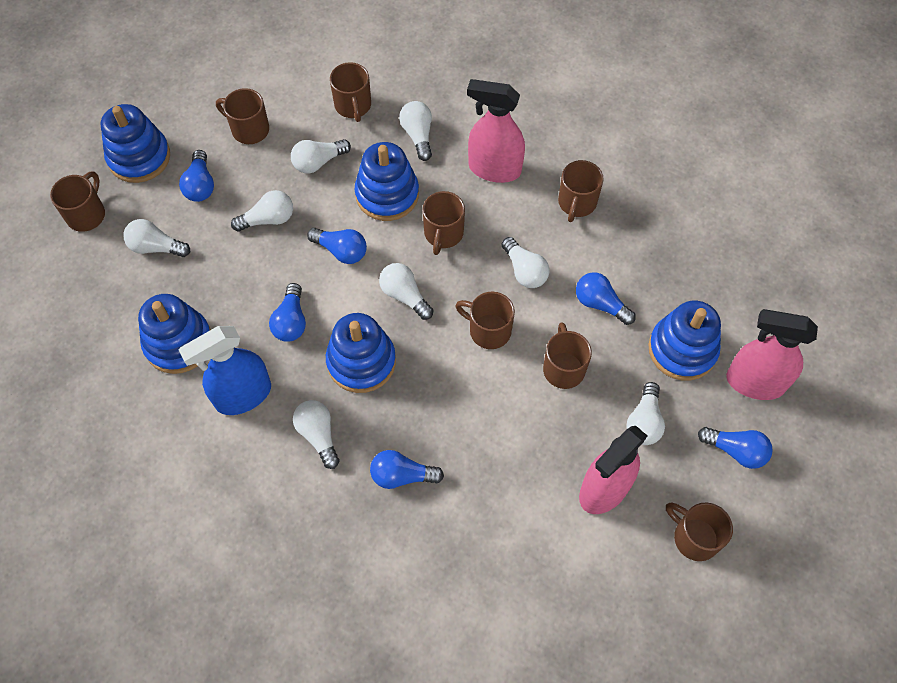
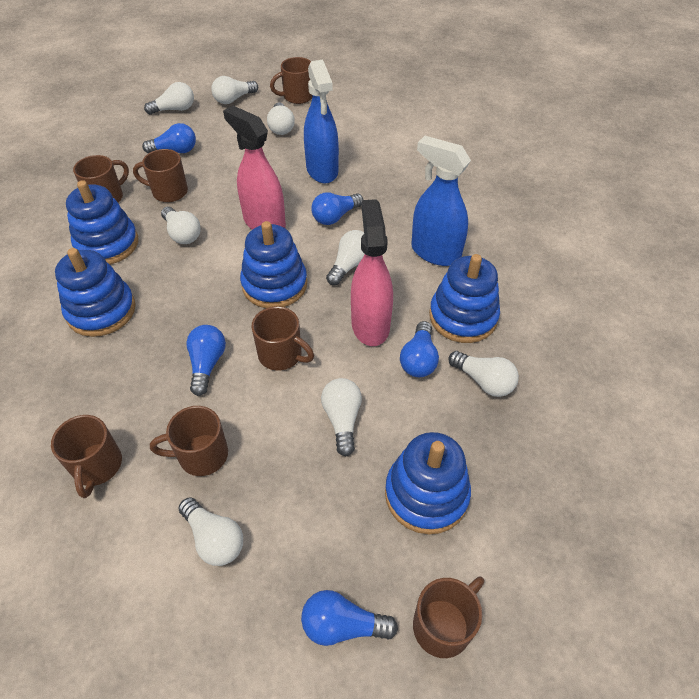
blue light bulb: 6 -> 5
blue spray bottle: 1 -> 2
brown mug: 8 -> 7
pink spray bottle: 3 -> 2

